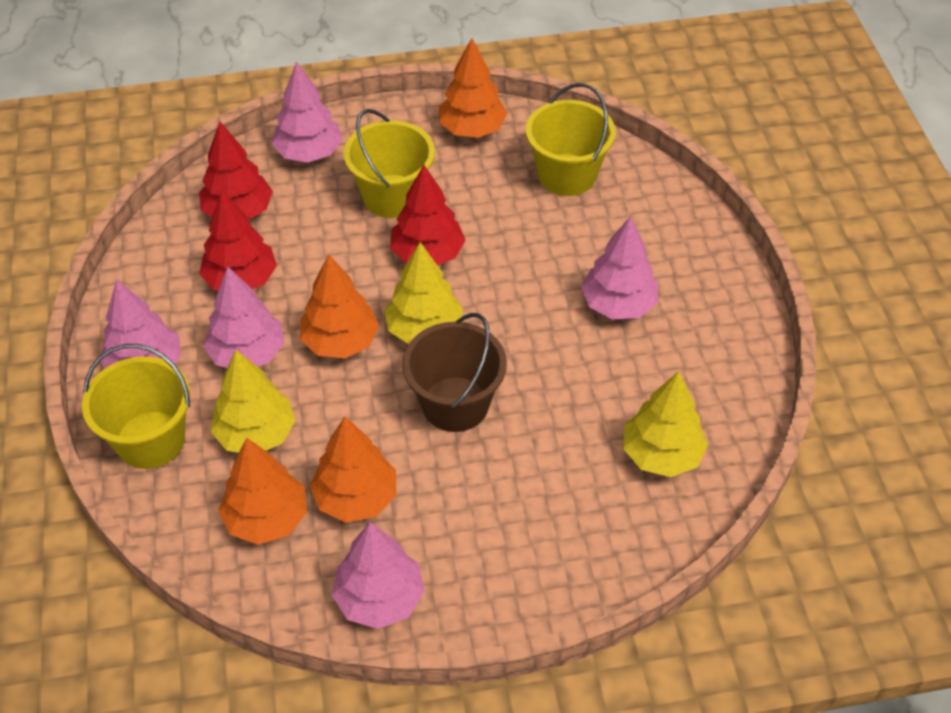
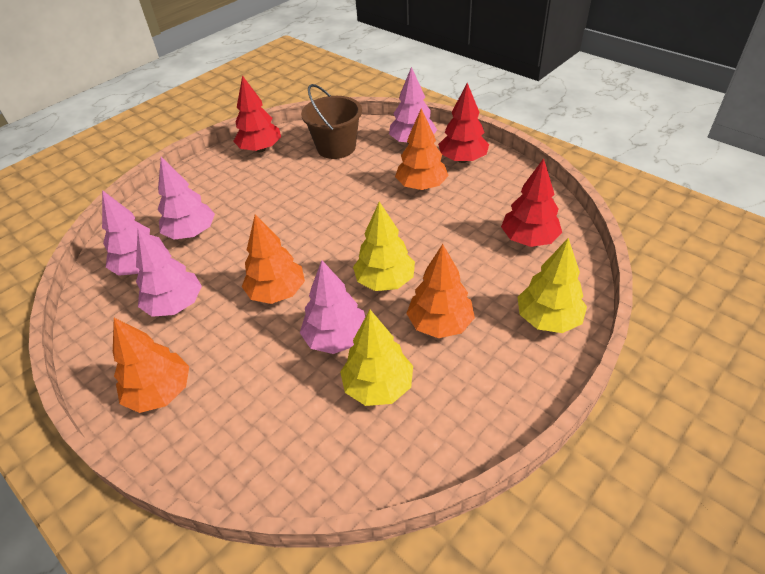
yellow bucket: 3 -> 0

